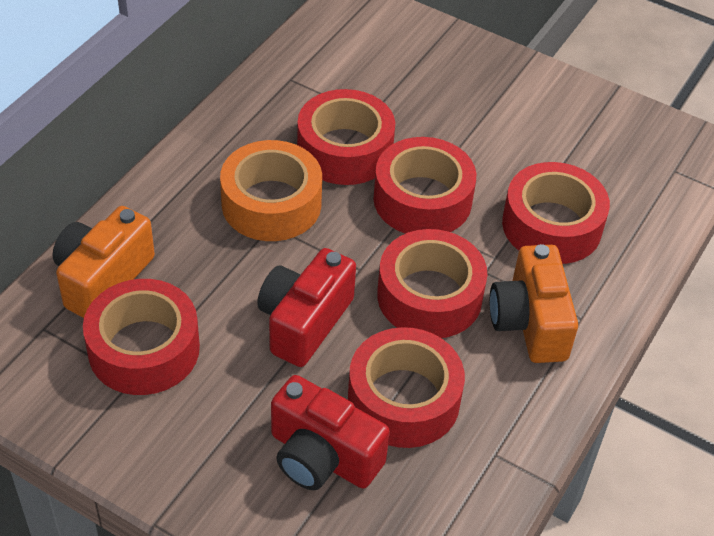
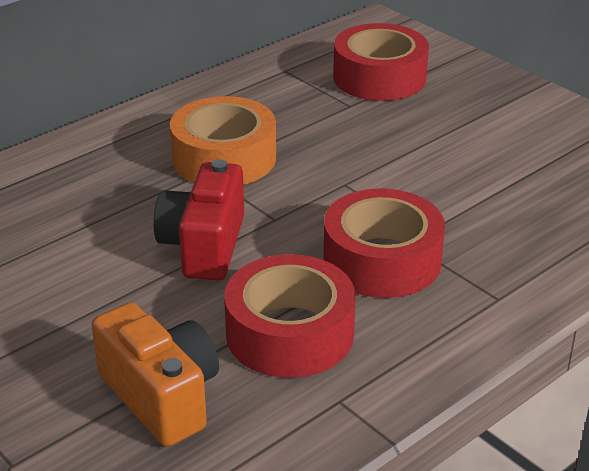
orange camera: 2 -> 1
red camera: 2 -> 1
red tape: 6 -> 3

